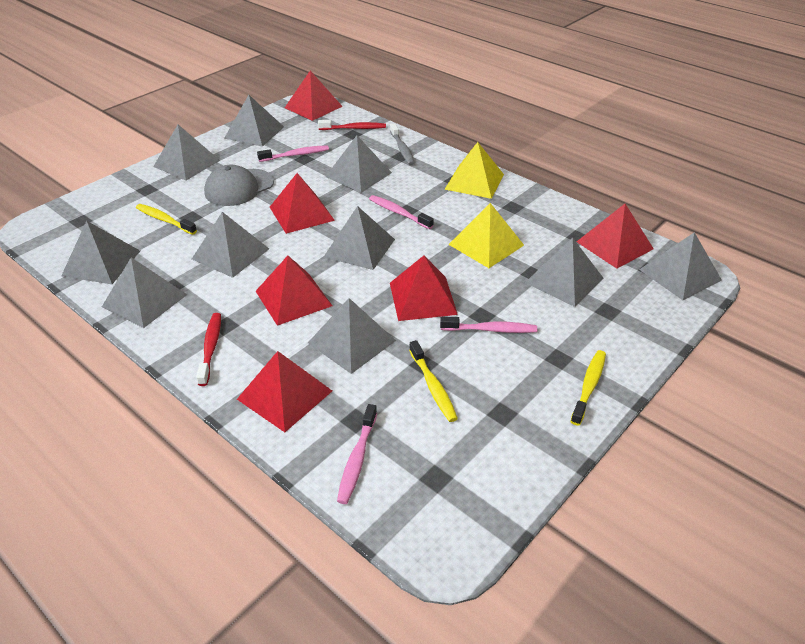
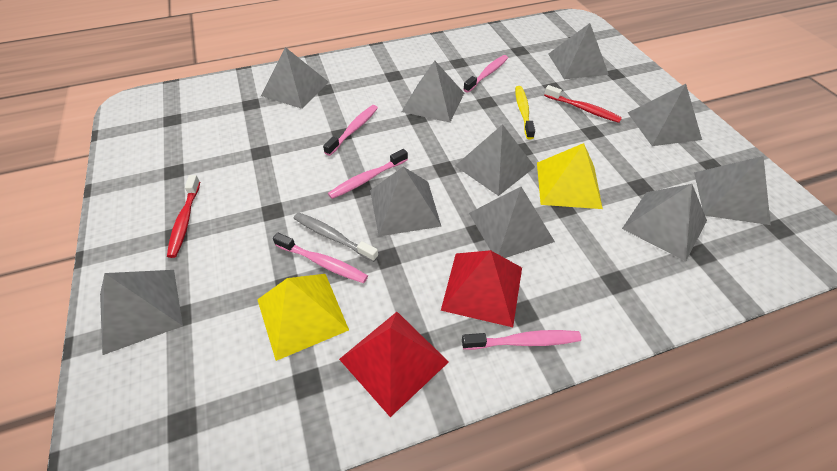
grey cap: 1 -> 0
pink toothbrush: 4 -> 5
red pyramid: 6 -> 2
yellow toothbrush: 3 -> 1

